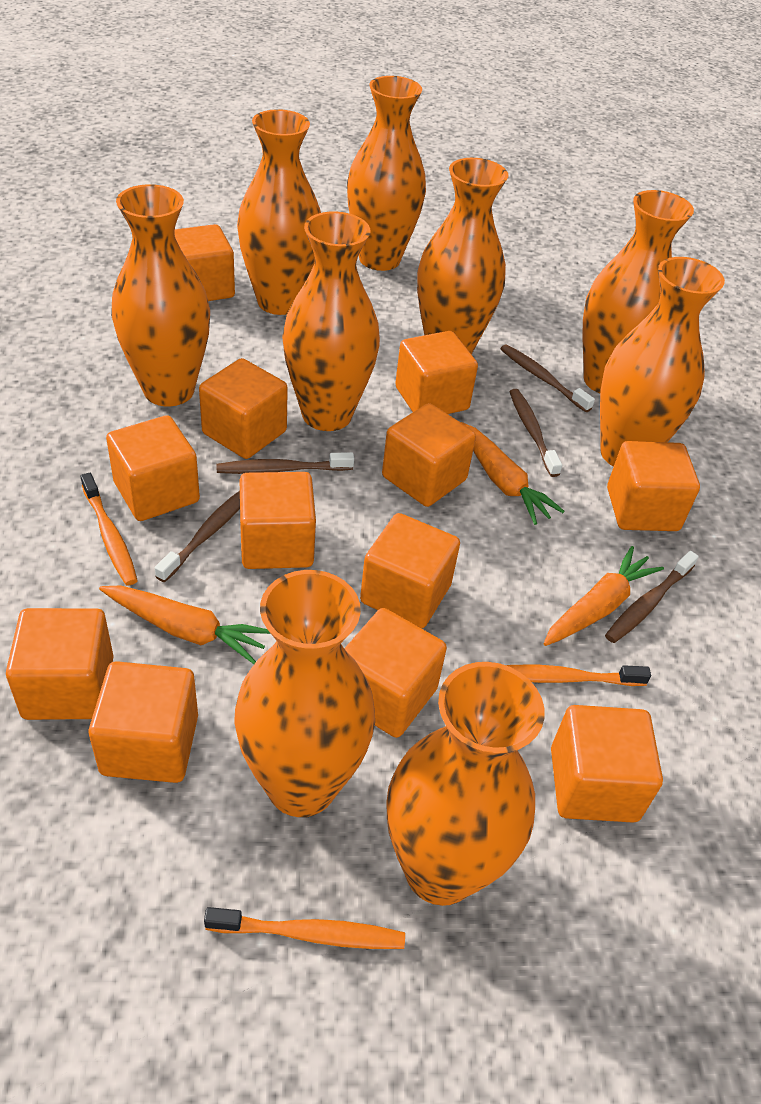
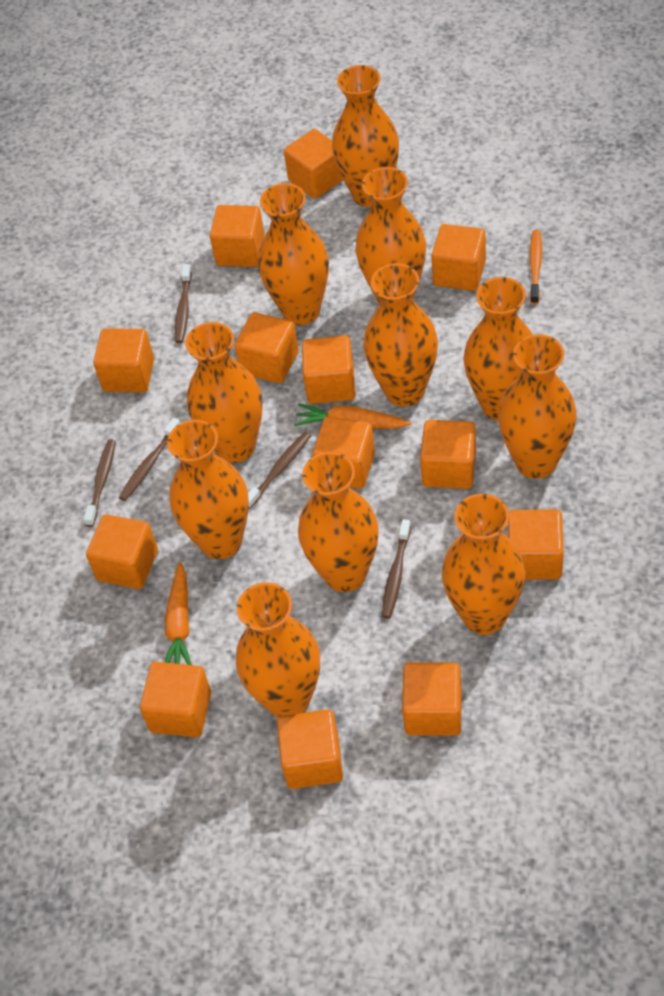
orange carrot: 3 -> 2
orange cube: 12 -> 13
orange toothbrush: 3 -> 1
orange vase: 9 -> 11

